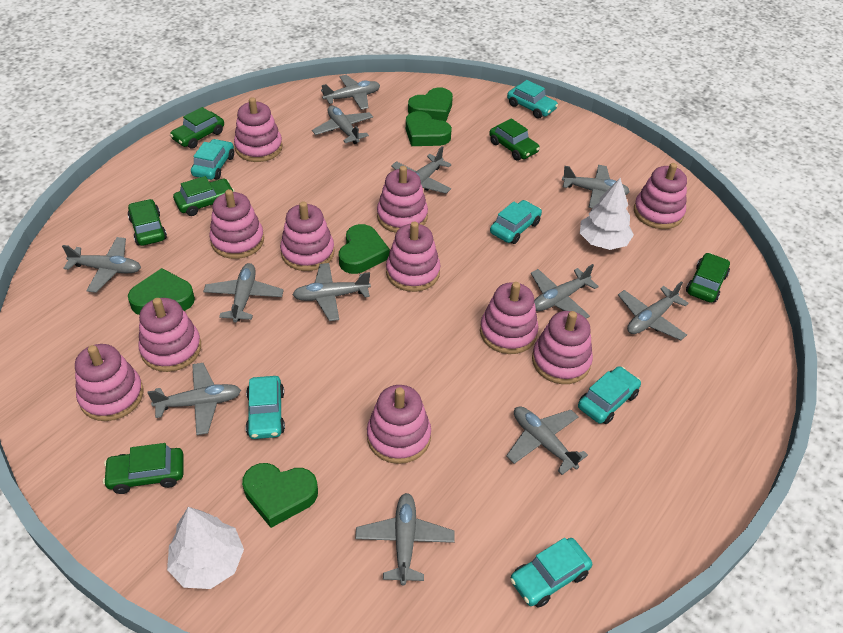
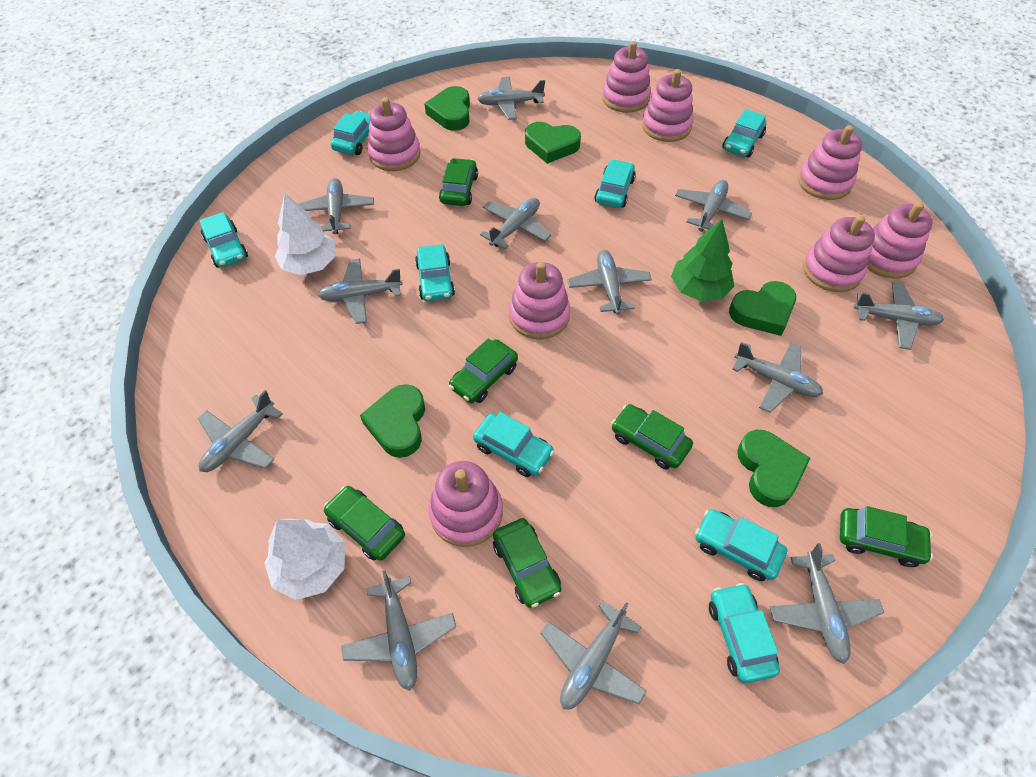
green tree: 0 -> 1
pink stacking toy: 11 -> 8
turquoise car: 6 -> 8

